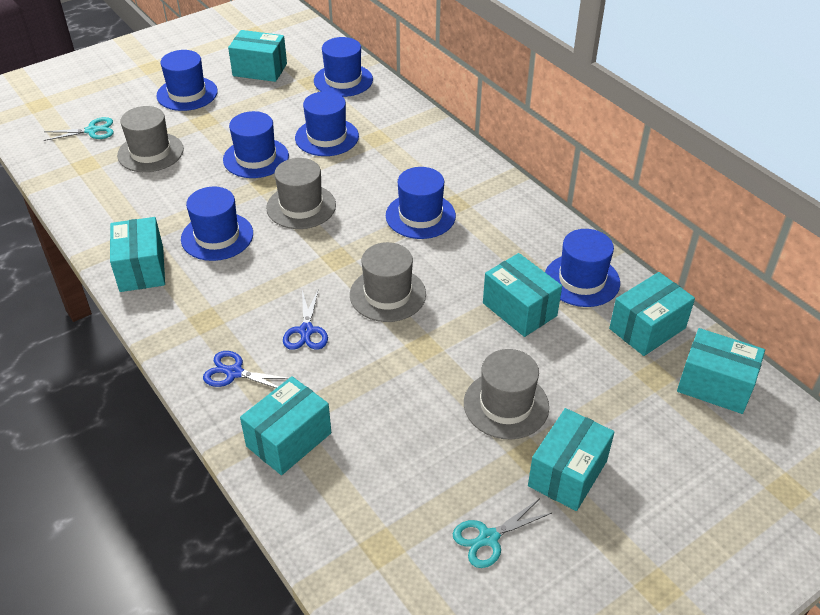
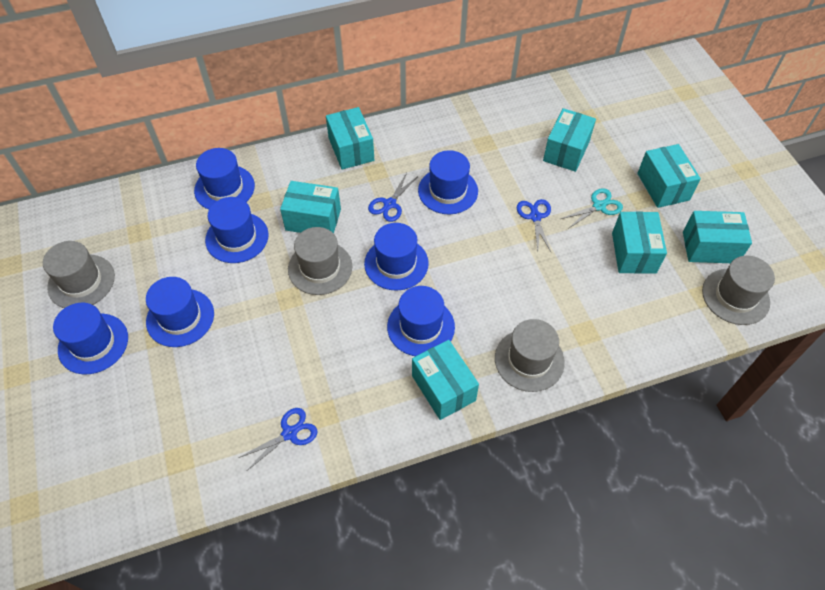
blue scissors: 2 -> 3
turquoise scissors: 2 -> 1

